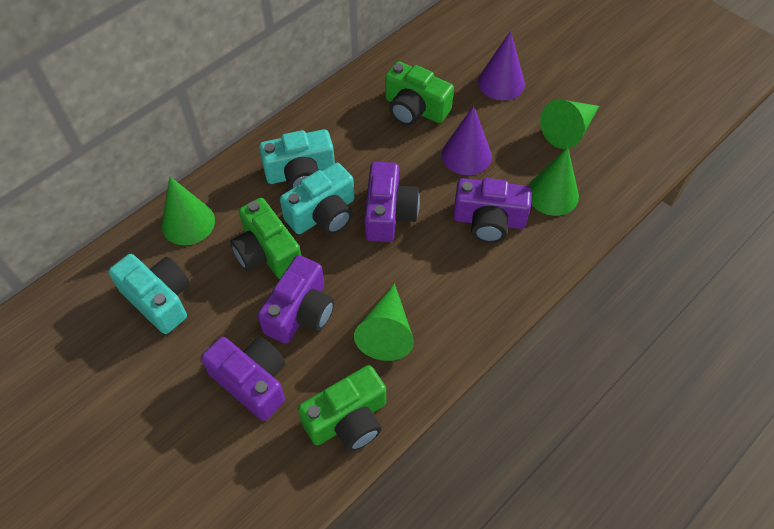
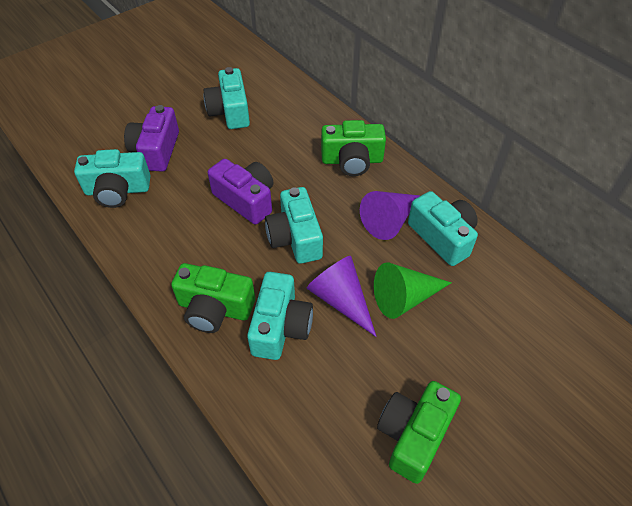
green cone: 4 -> 1
purple camera: 4 -> 2
turquoise camera: 3 -> 5

